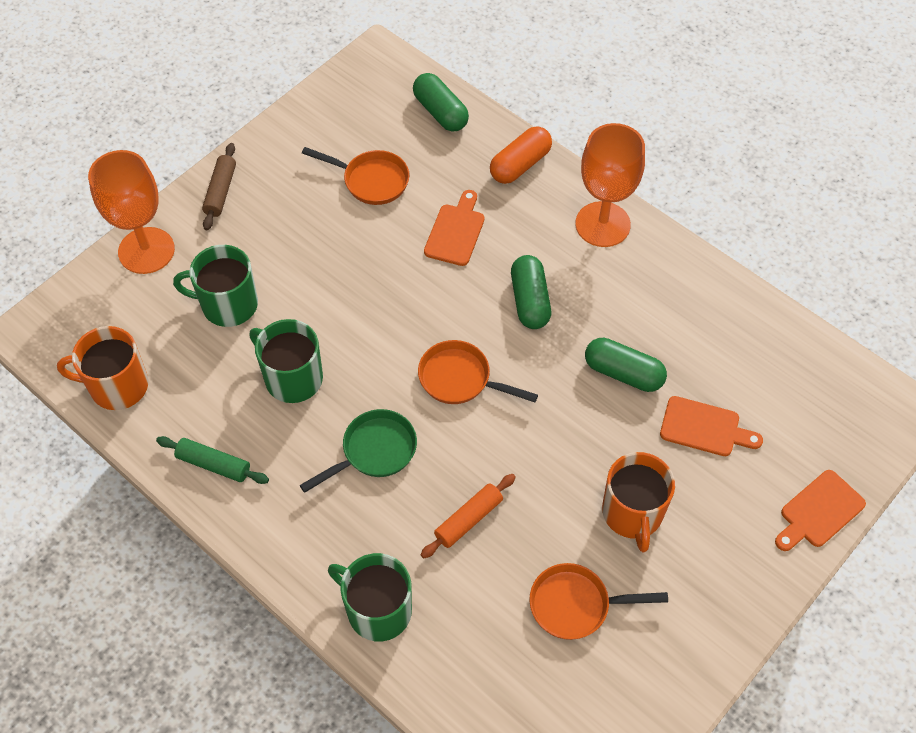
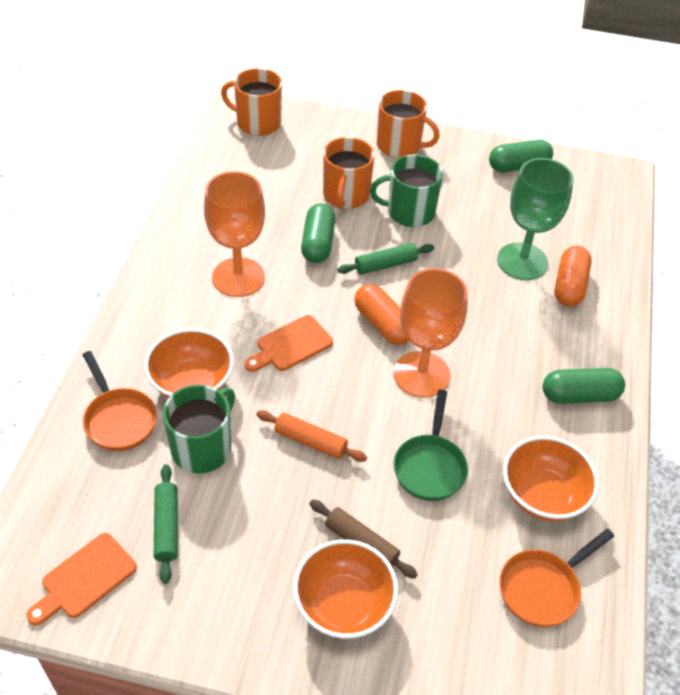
green goblet: 0 -> 1
green mug: 3 -> 2
green rolling pin: 1 -> 2
orange bowl: 0 -> 3
orange capsule: 1 -> 2
orange cutting board: 3 -> 2
orange mug: 2 -> 3
orange pan: 3 -> 2

